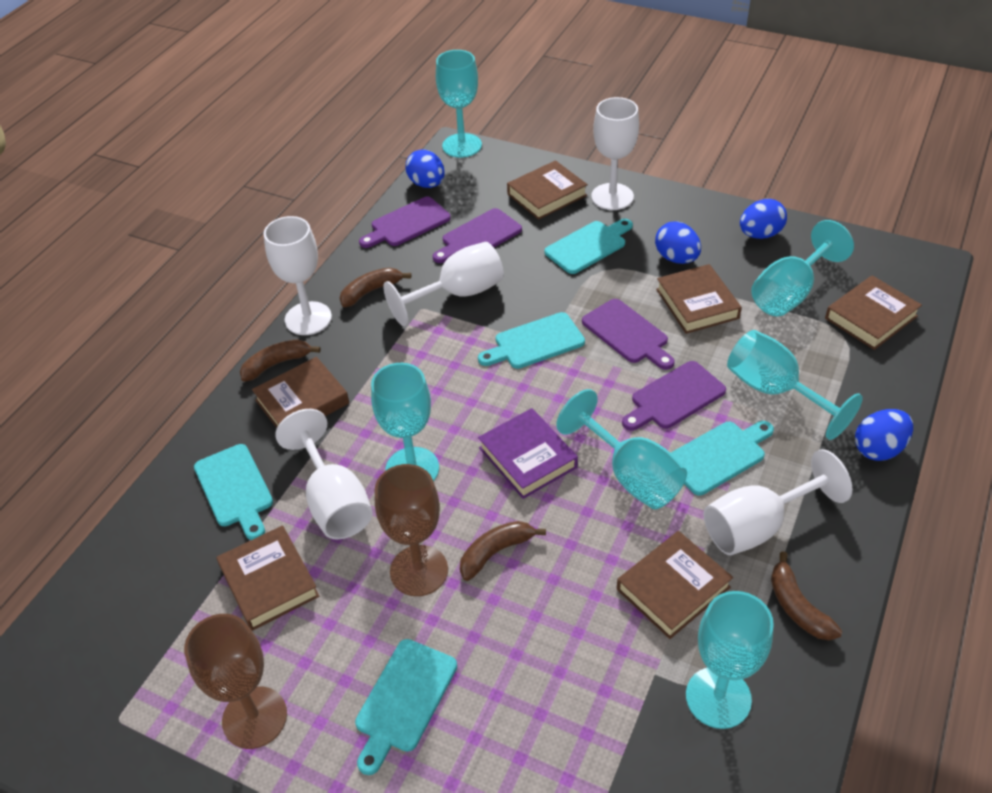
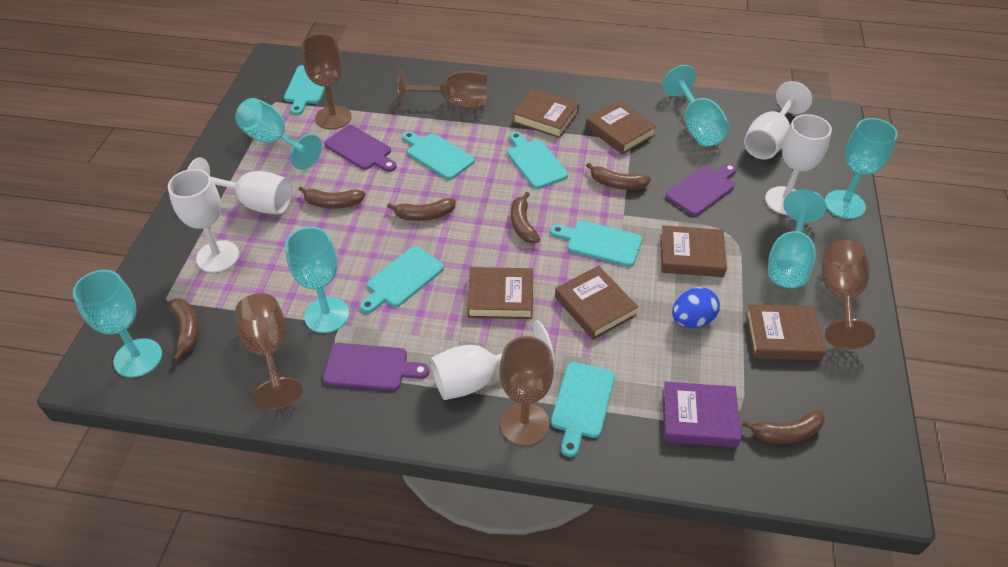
blue egg: 4 -> 1
brown banana: 4 -> 6
brown goblet: 2 -> 5
purple cutting board: 4 -> 3
turquoise cutting board: 5 -> 6

